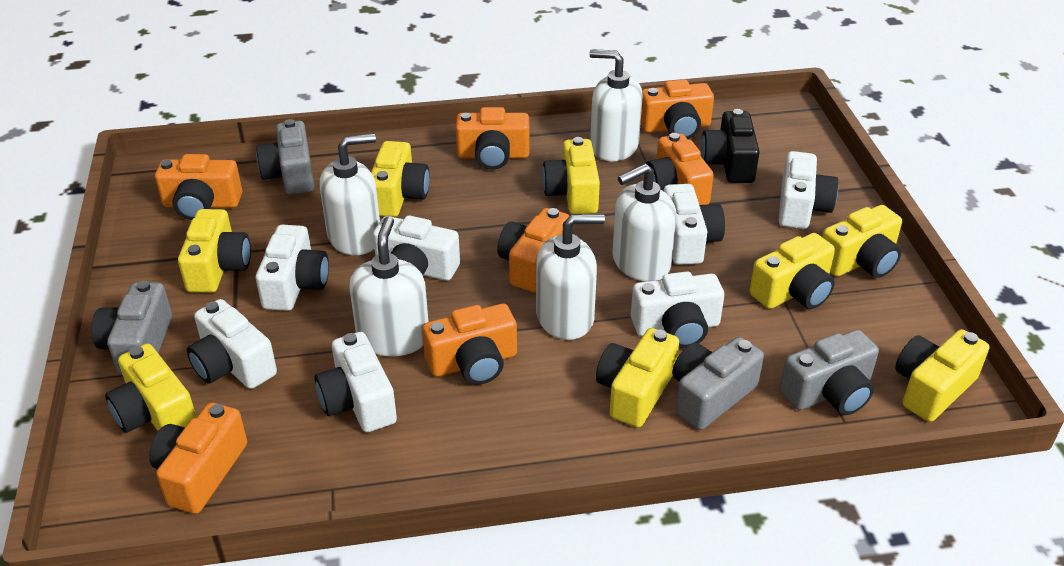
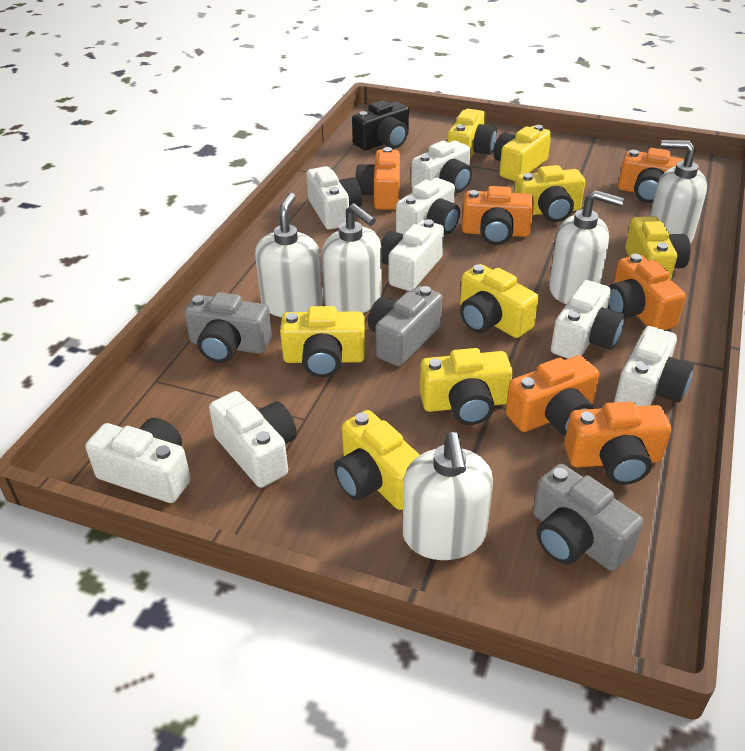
grey camera: 4 -> 3
orange camera: 7 -> 6
white camera: 7 -> 8

